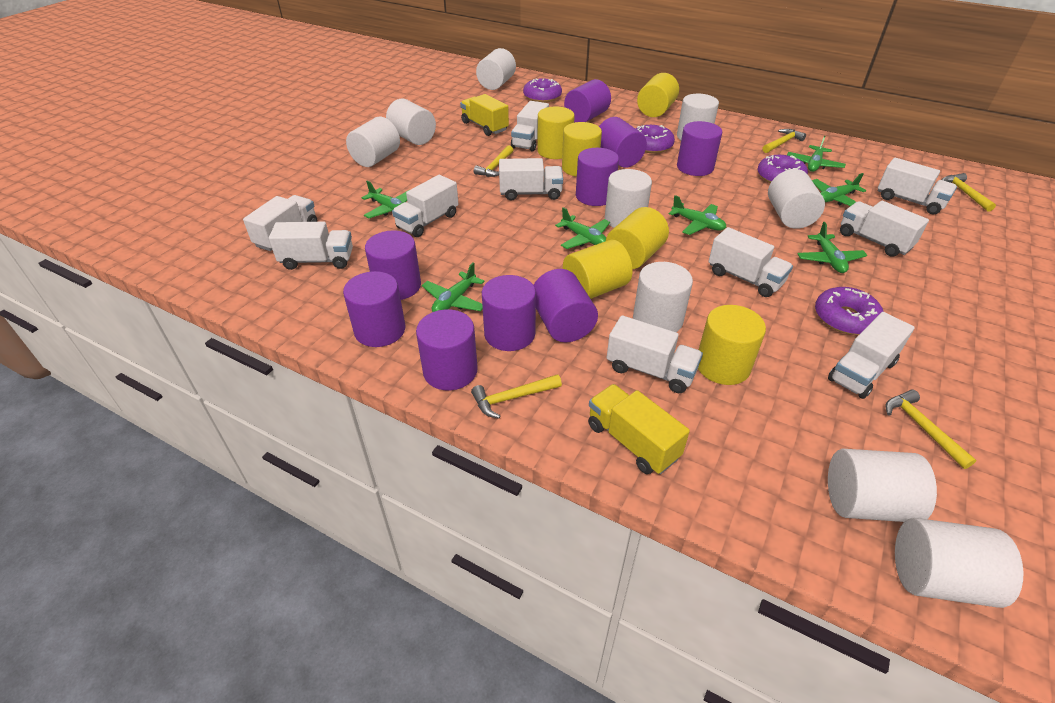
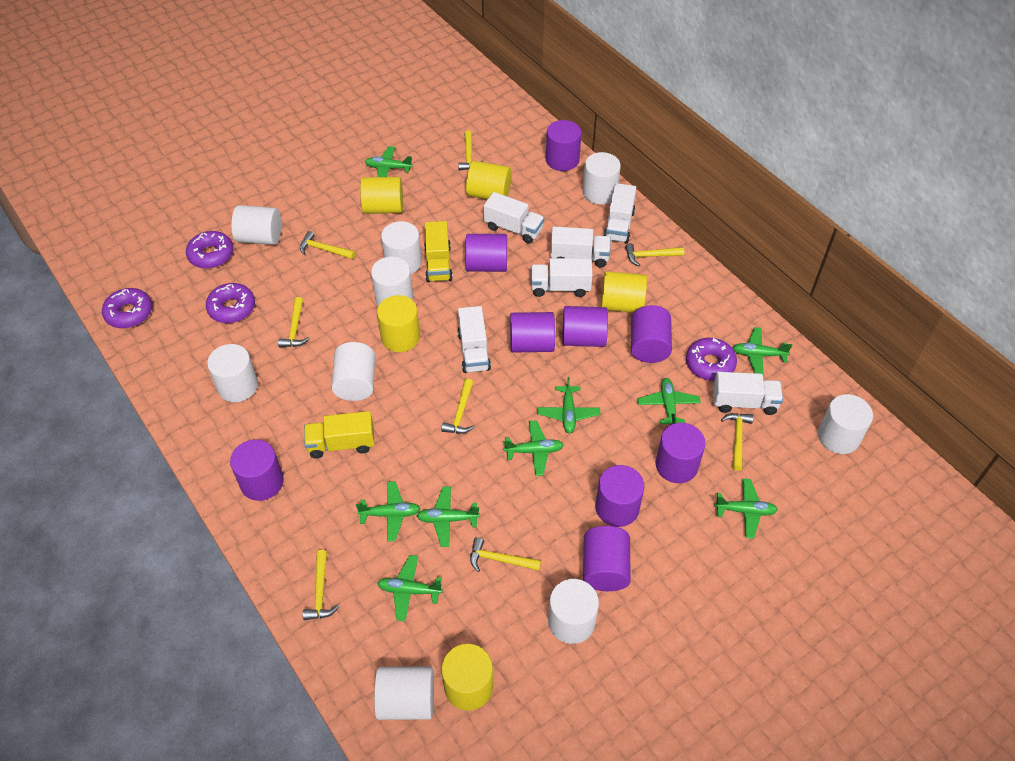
green plane: 7 -> 9
white truck: 10 -> 6
yellow cylinder: 6 -> 5
yellow hammer: 5 -> 8

